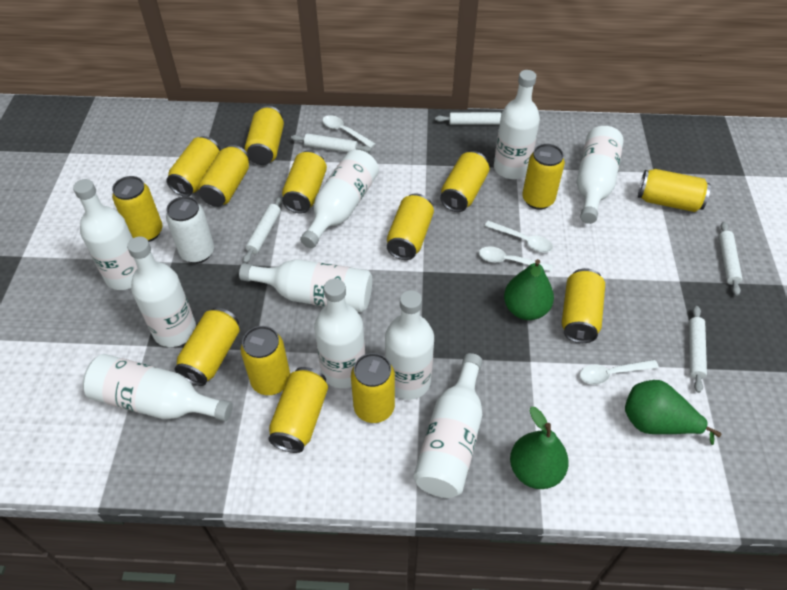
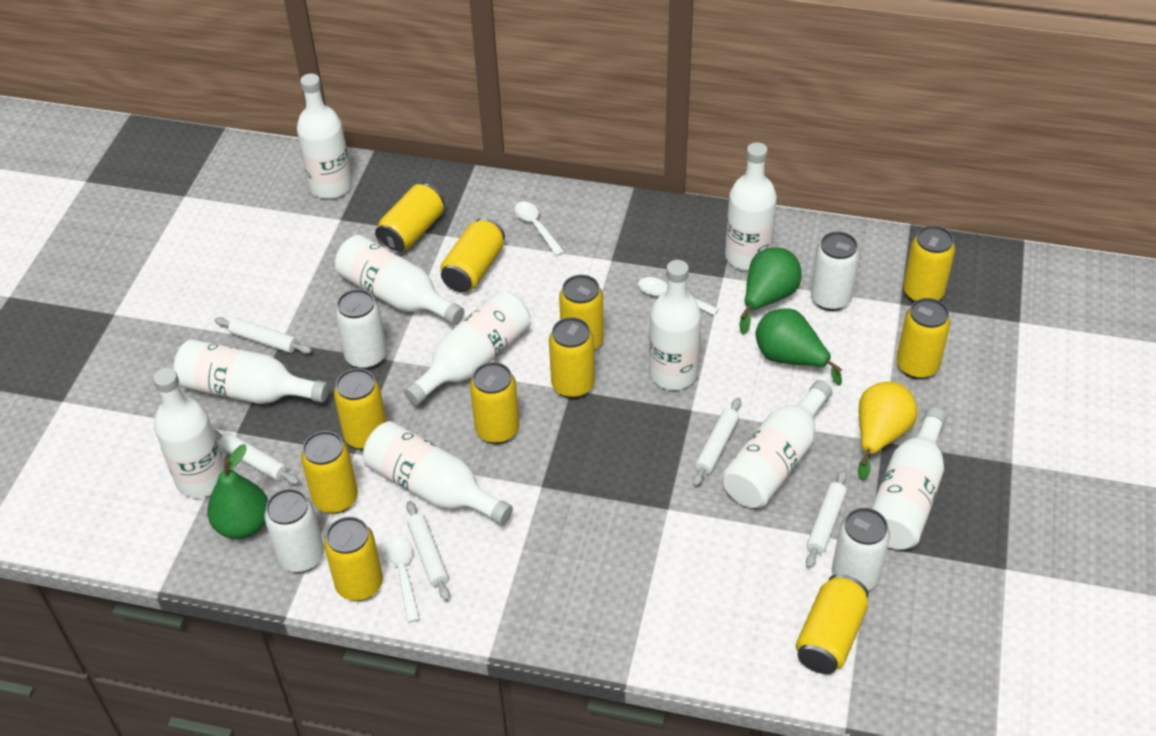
white can: 1 -> 4
white spoon: 4 -> 3
yellow can: 14 -> 11
yellow pear: 0 -> 1

